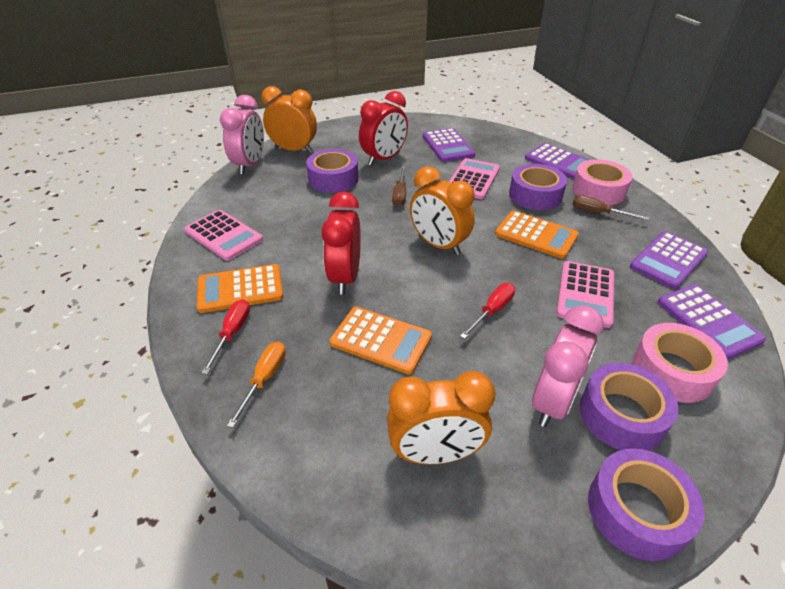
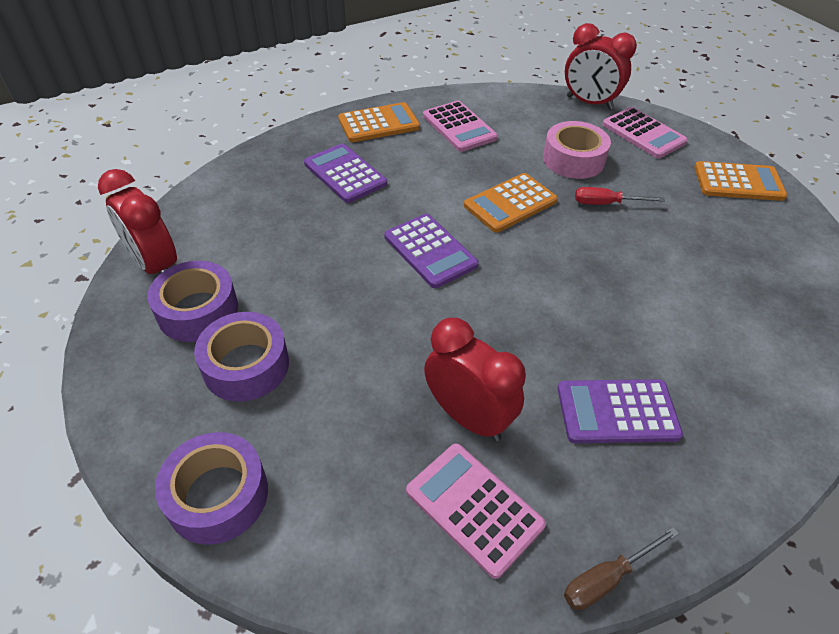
brown screwdriver: 2 -> 1
orange clock: 3 -> 0
orange screwdriver: 1 -> 0
pink clock: 2 -> 0
pink tape: 2 -> 1
purple calculator: 4 -> 3
purple tape: 4 -> 3
red clock: 2 -> 3
red screwdriver: 2 -> 1

